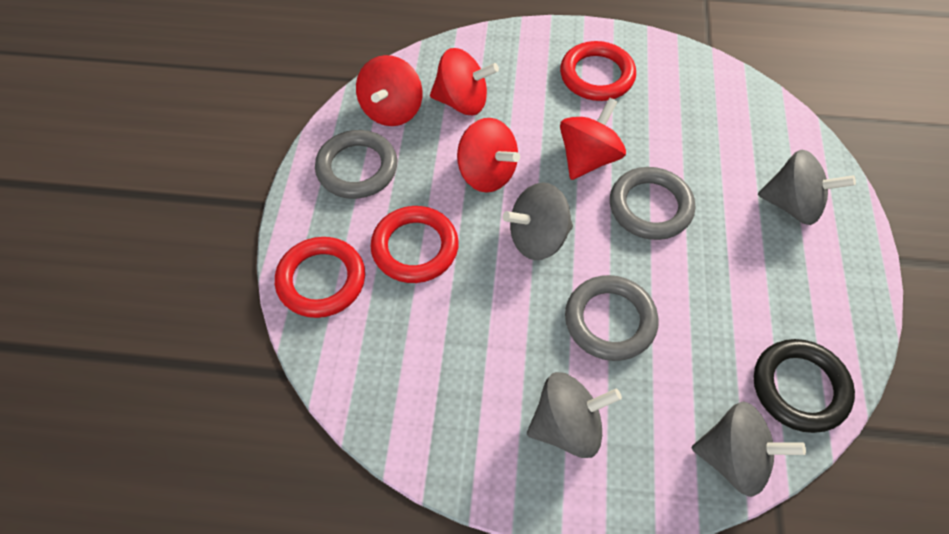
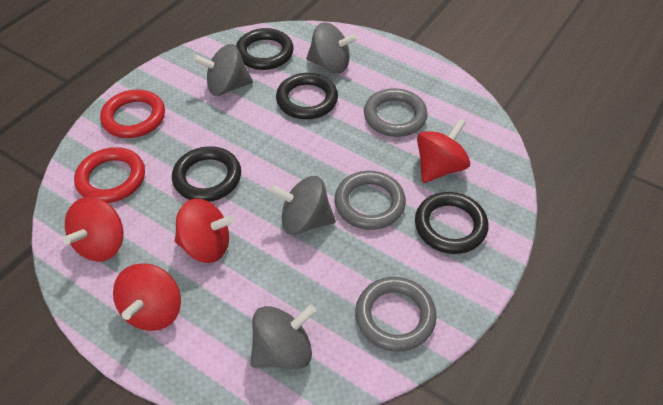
black ring: 1 -> 4
red ring: 3 -> 2

